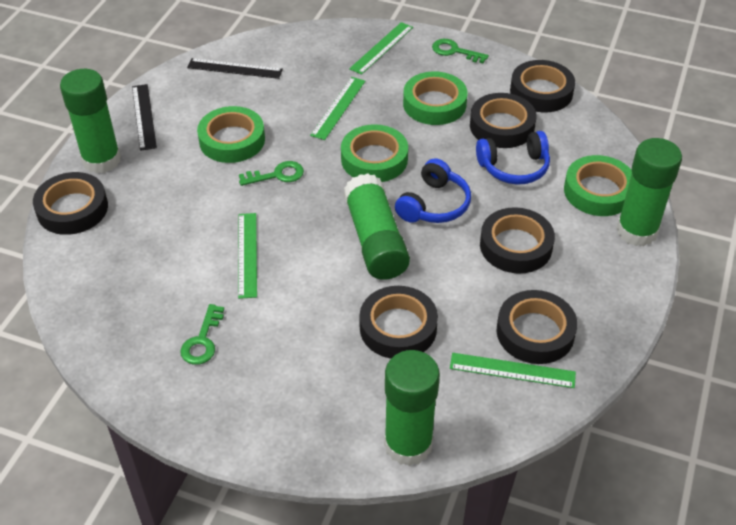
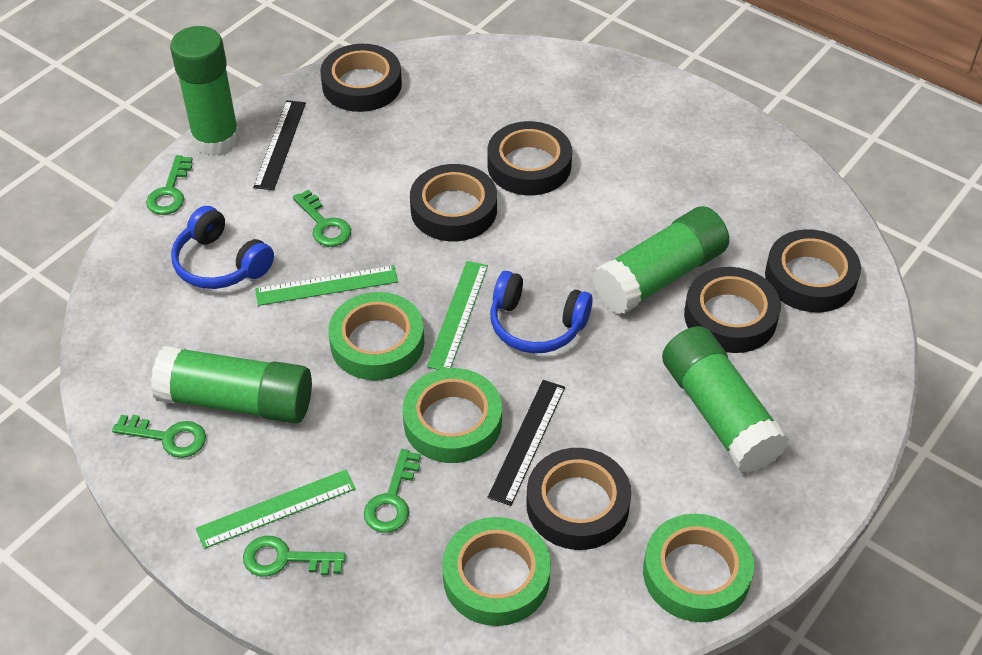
green key: 3 -> 5
green ruler: 4 -> 3

